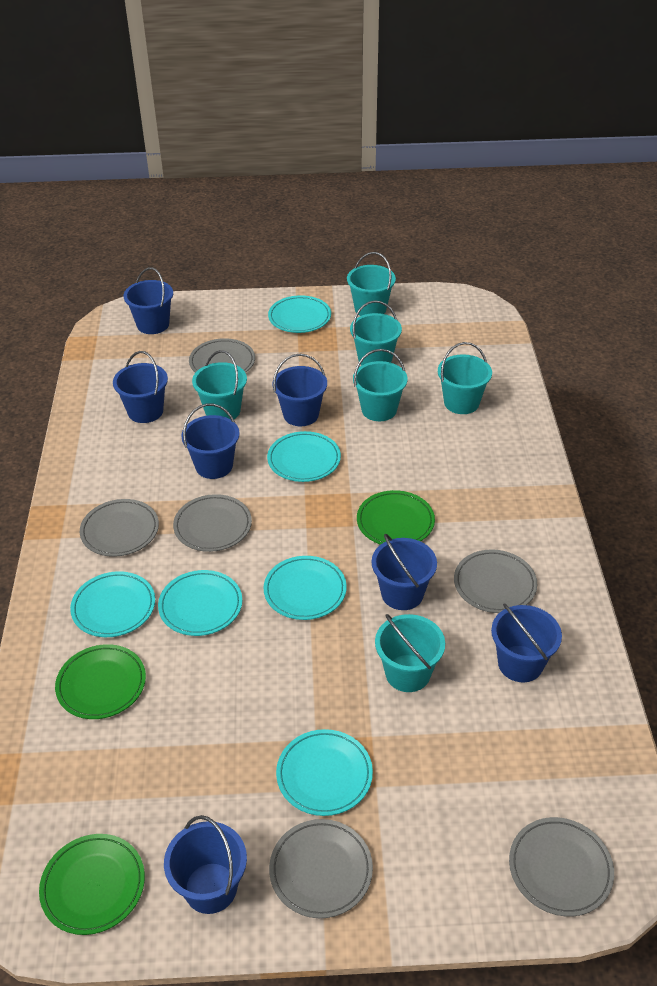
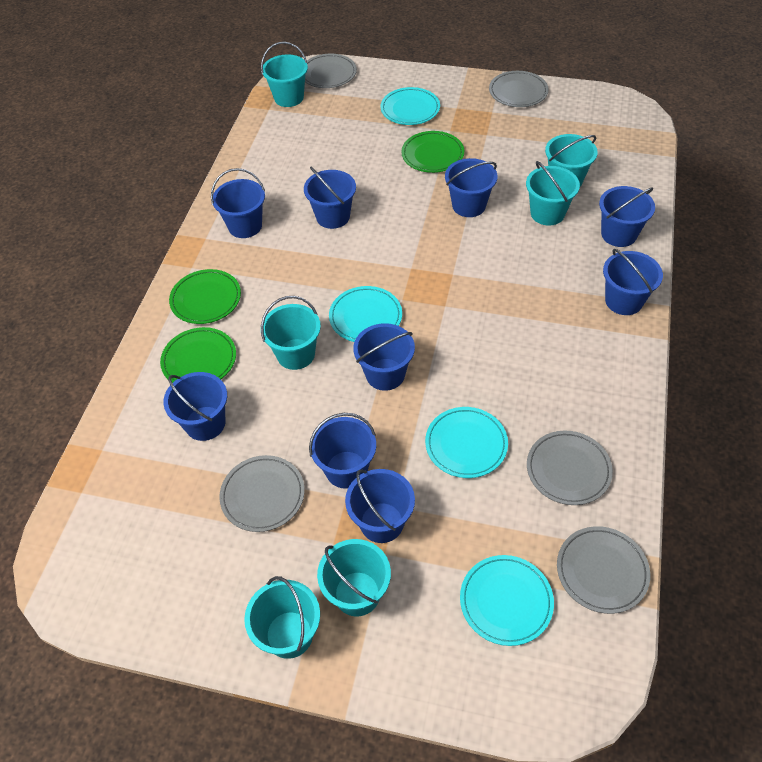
blue bucket: 7 -> 9
grey plate: 6 -> 5
turquoise plate: 6 -> 4

